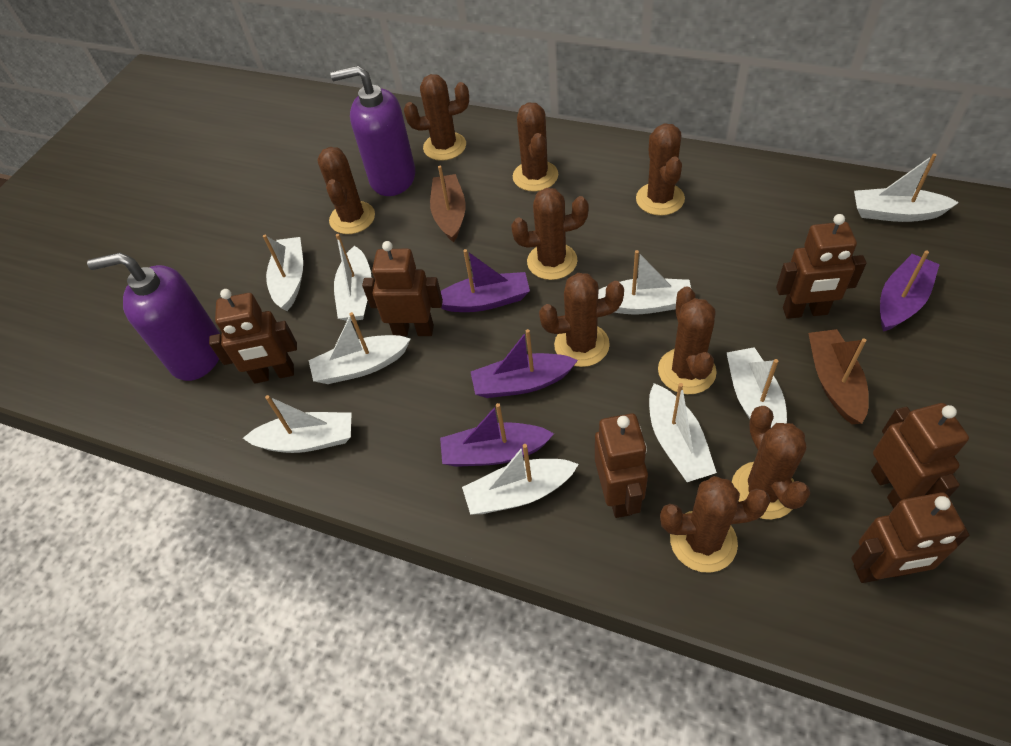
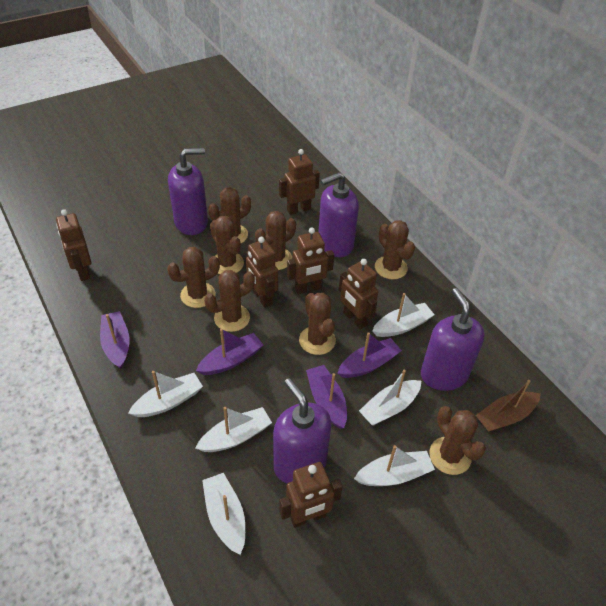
brown boat: 2 -> 1
brown cactus: 9 -> 8
purple soap dispenser: 2 -> 4
white boat: 9 -> 6

